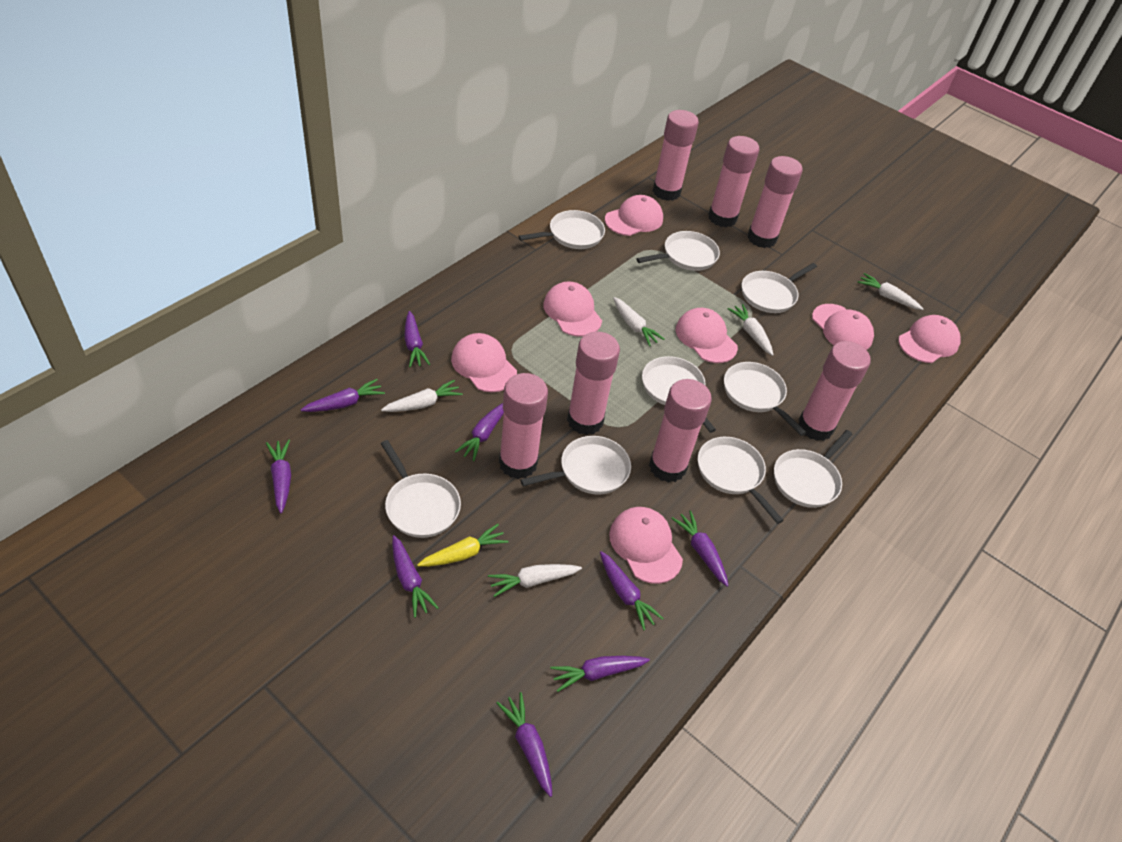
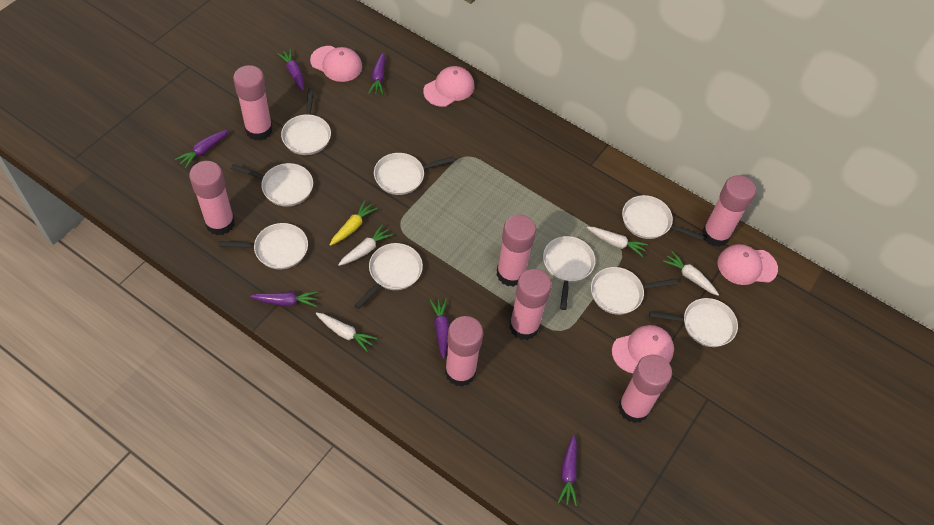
pink cap: 7 -> 4
purple carrot: 9 -> 6
white carrot: 5 -> 4

